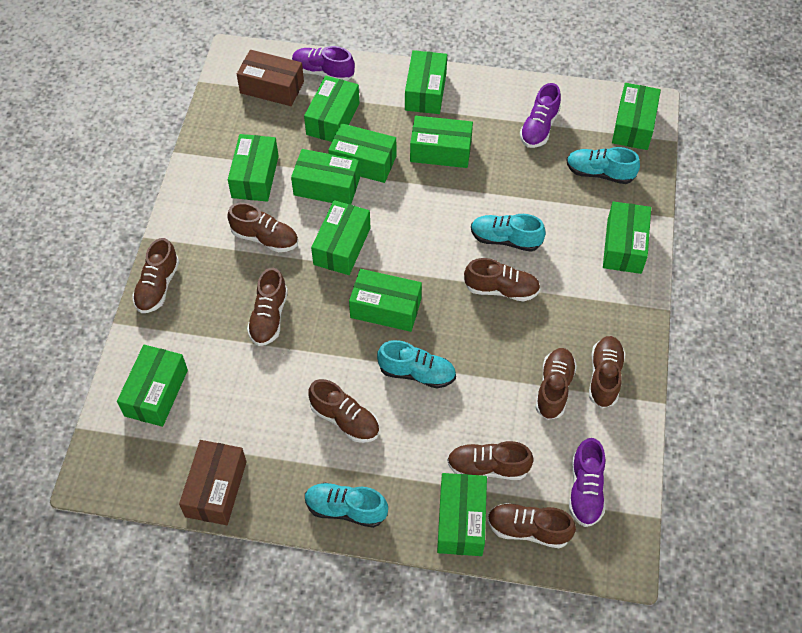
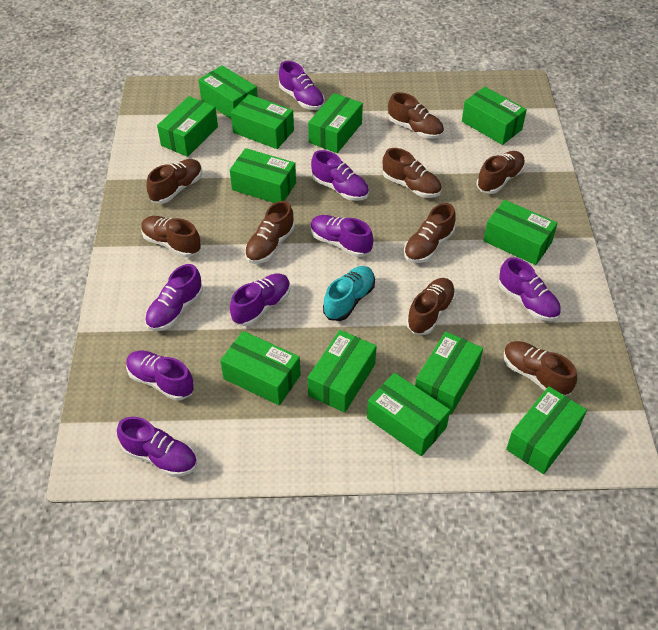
brown box: 2 -> 0
purple shoe: 3 -> 8
turquoise shoe: 4 -> 1

